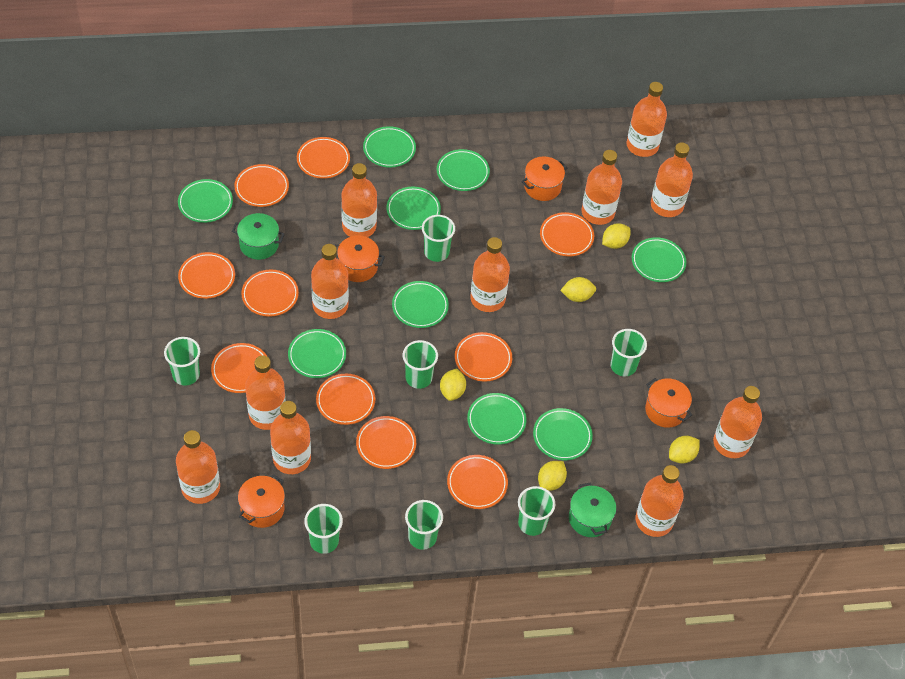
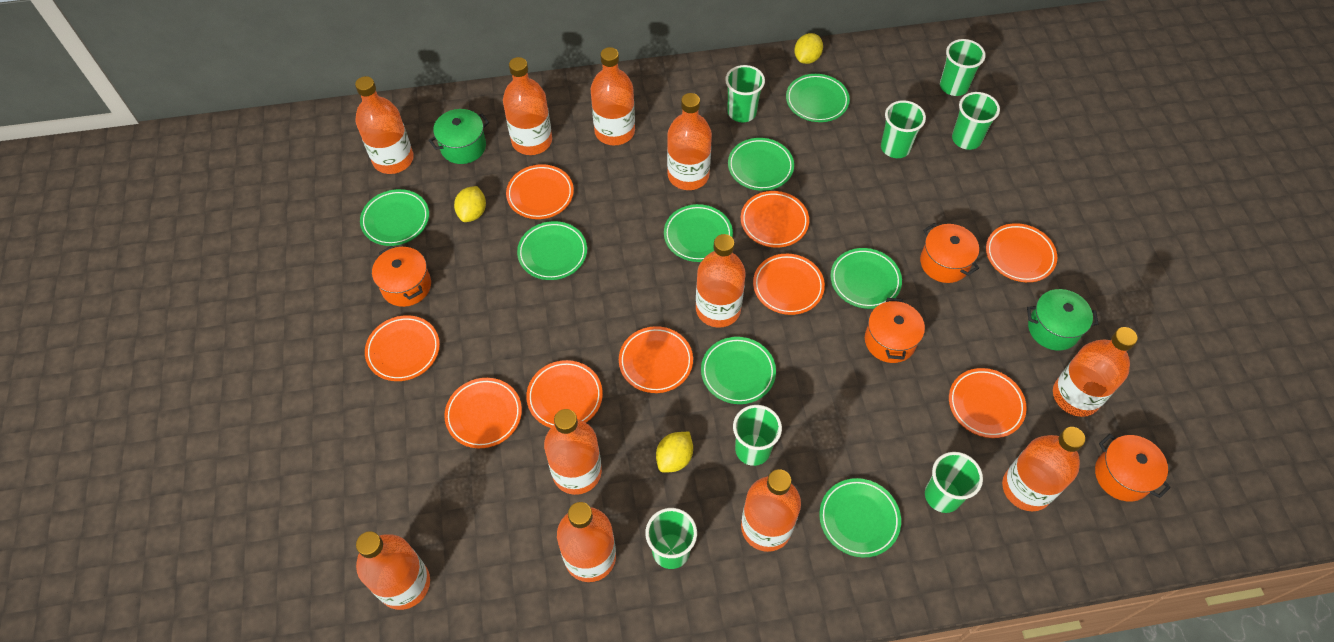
green plate: 9 -> 8
orange plate: 10 -> 9
yellow lemon: 5 -> 3

